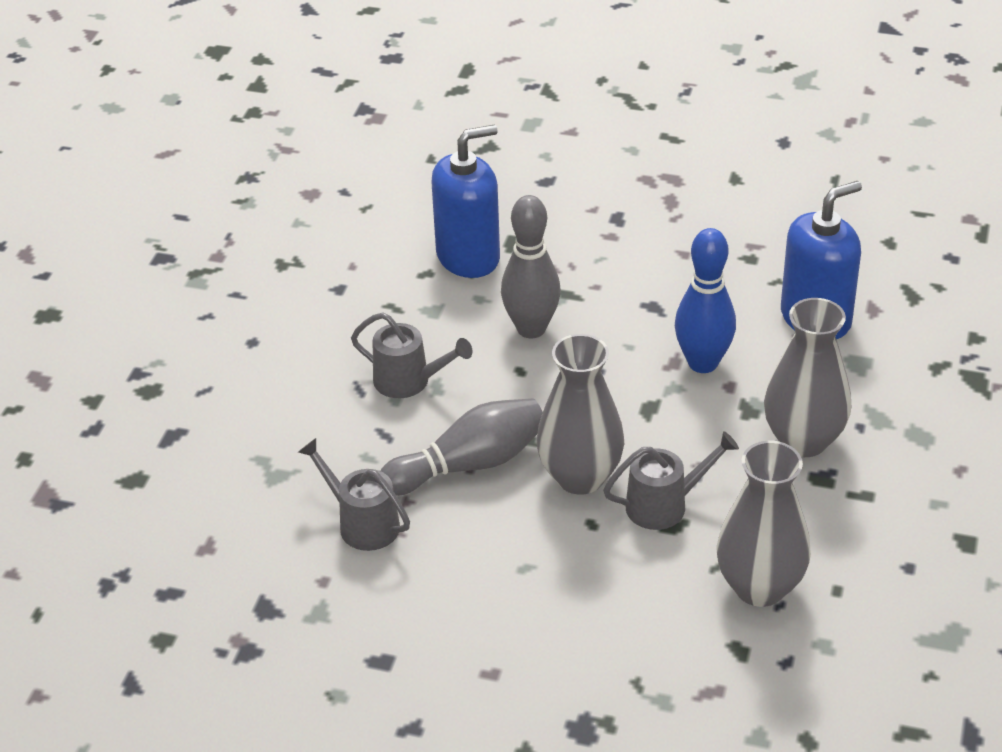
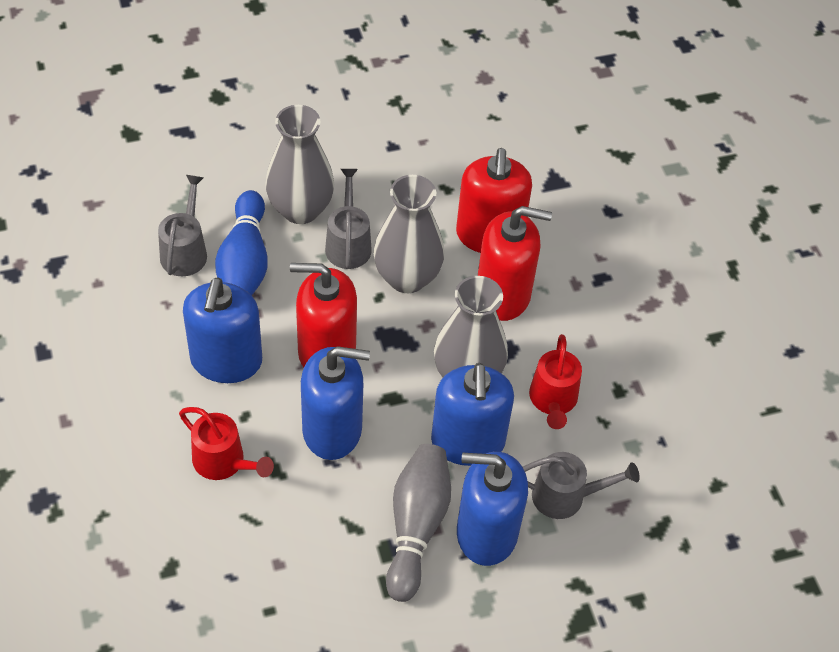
blue soap dispenser: 2 -> 4
grey bowling pin: 2 -> 1
red soap dispenser: 0 -> 3
red watering can: 0 -> 2

